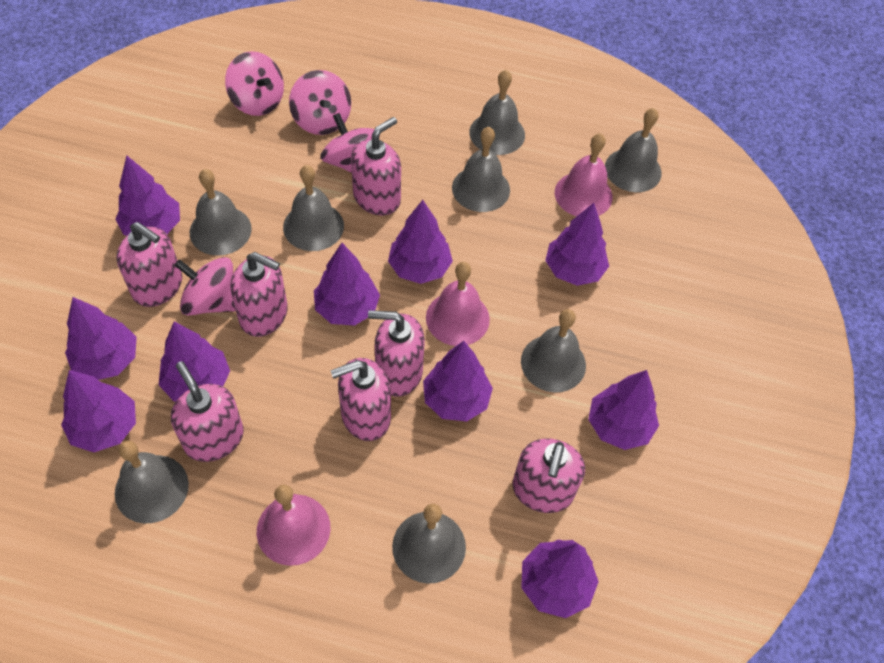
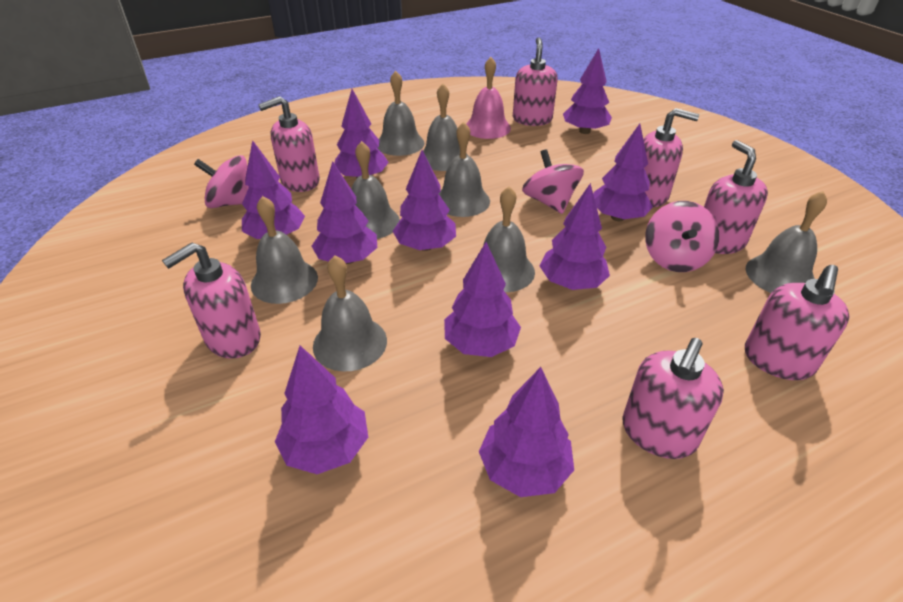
pink bell: 3 -> 1
pink spinning top: 4 -> 3

